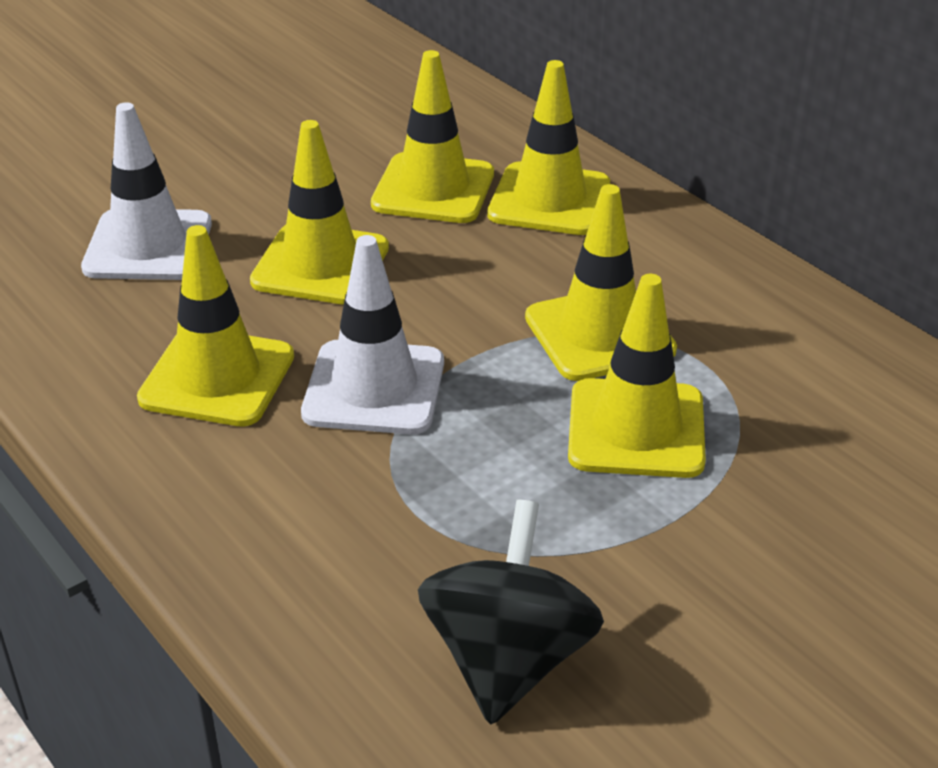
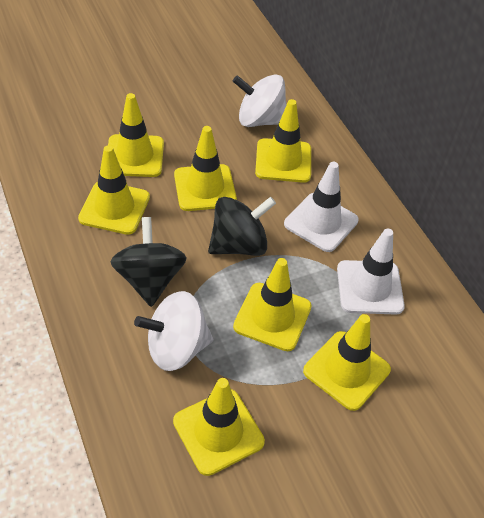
black spinning top: 1 -> 2
white spinning top: 0 -> 2
yellow traffic cone: 6 -> 7

